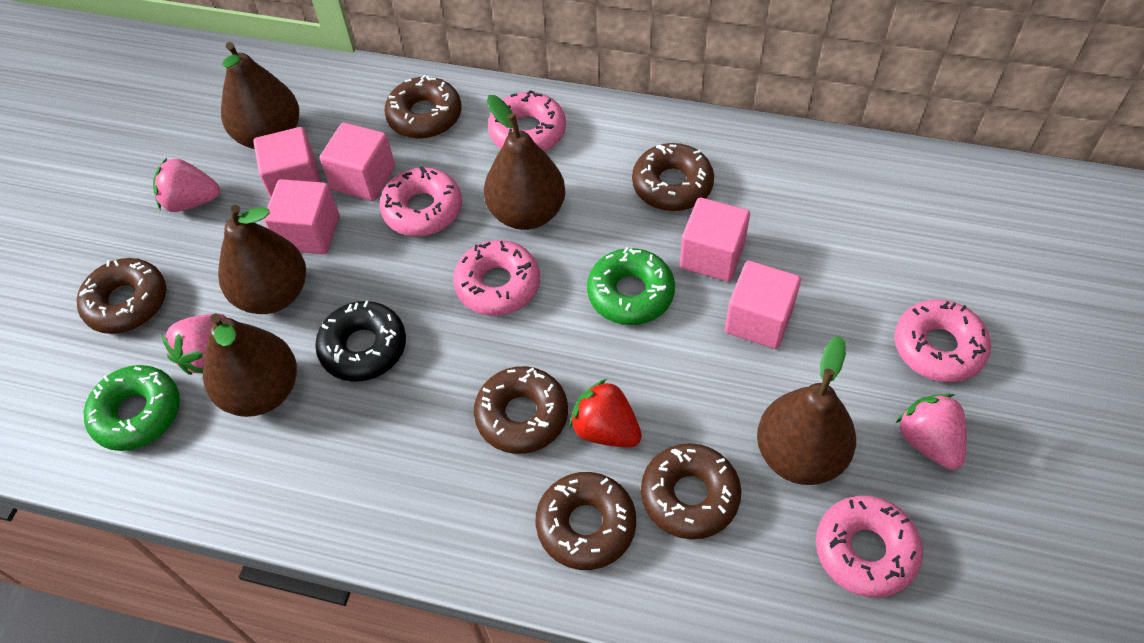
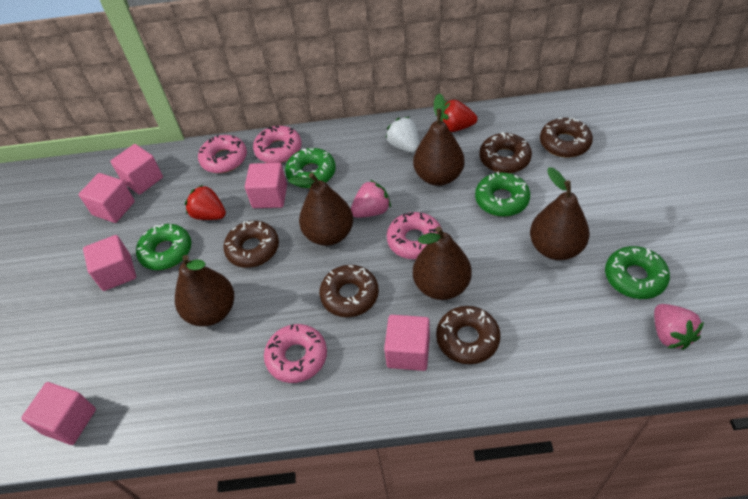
black donut: 1 -> 0
brown donut: 6 -> 5
green donut: 2 -> 4
pink cube: 5 -> 6
pink donut: 5 -> 4
pink strawberry: 3 -> 2
red strawberry: 1 -> 2
white strawberry: 0 -> 1

